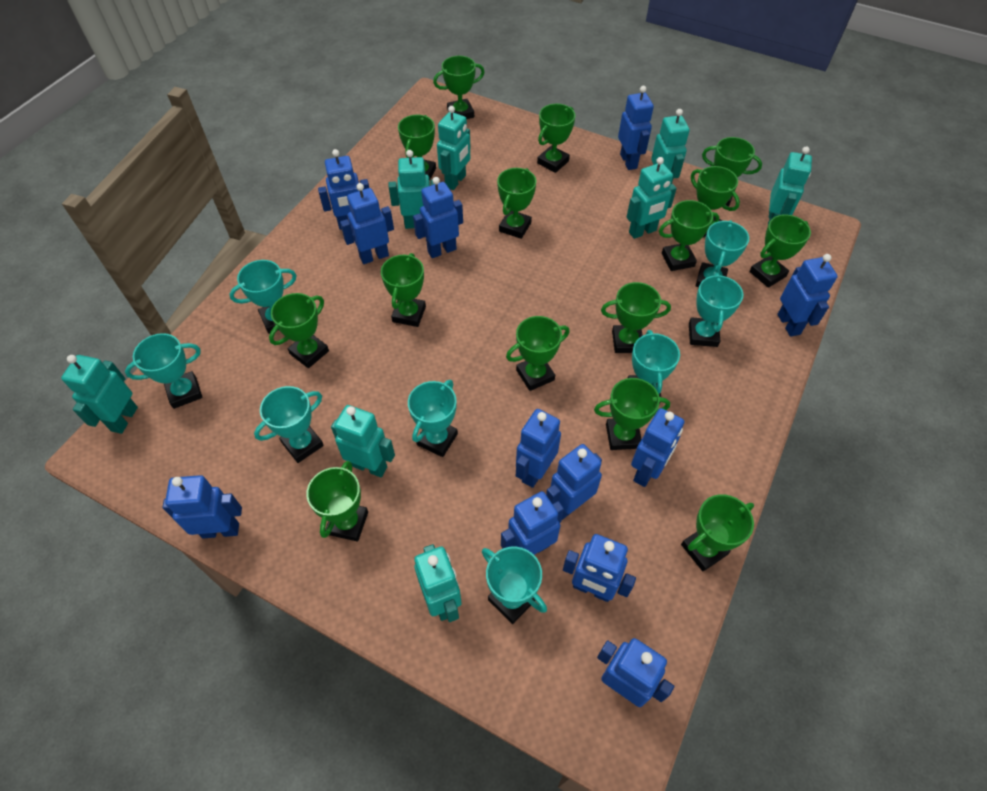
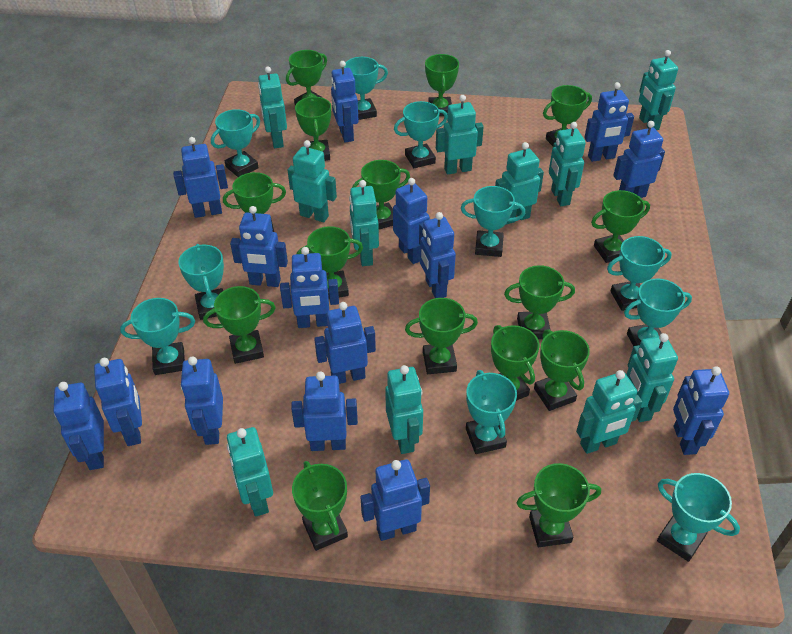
blue robot: 12 -> 15
turquoise robot: 8 -> 11
turquoise trophy: 8 -> 10

